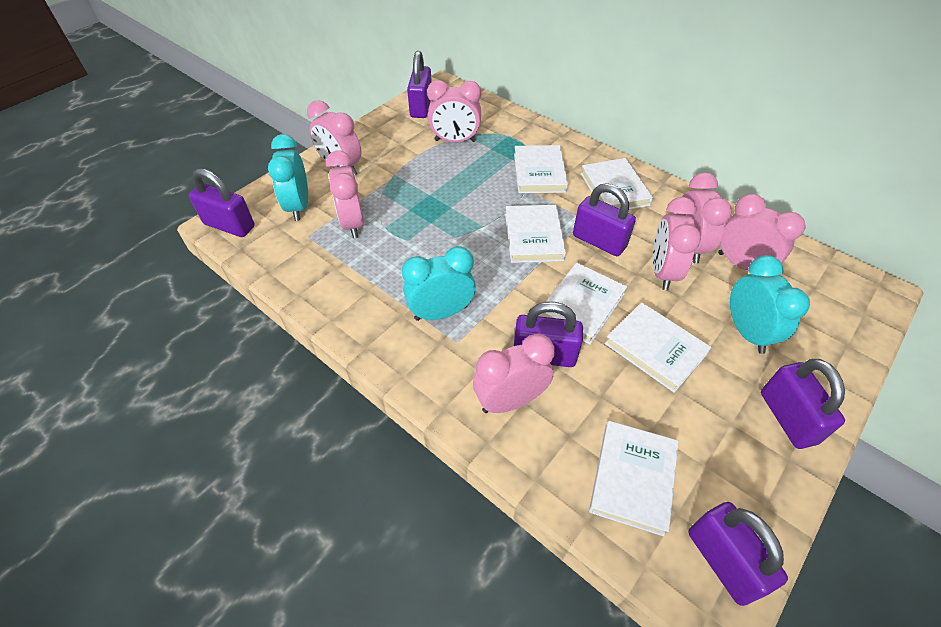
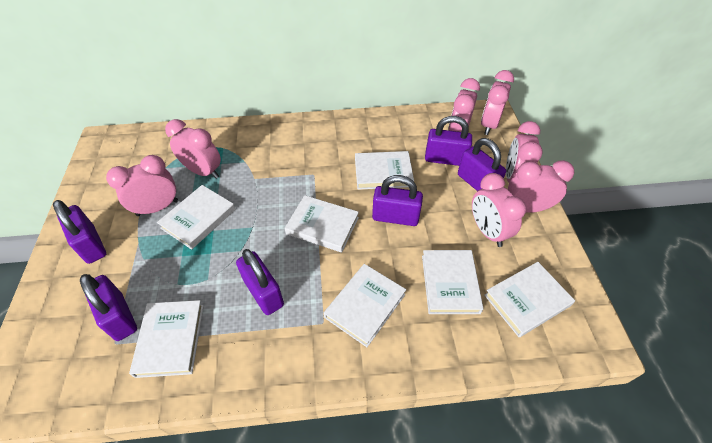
turquoise clock: 3 -> 0
white book: 6 -> 7

